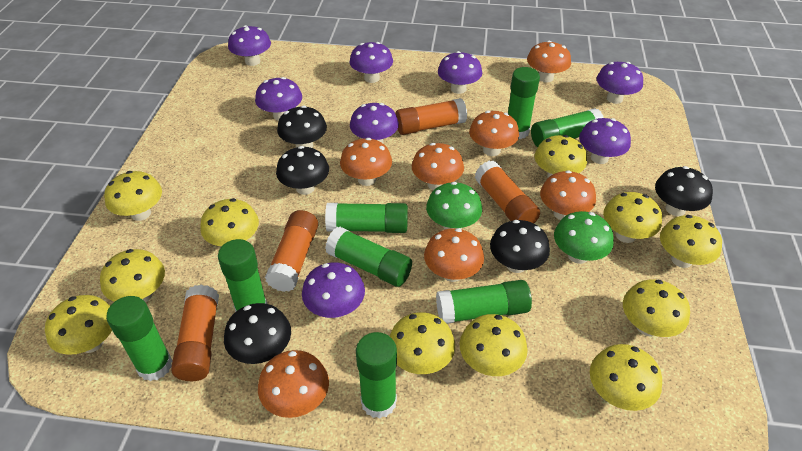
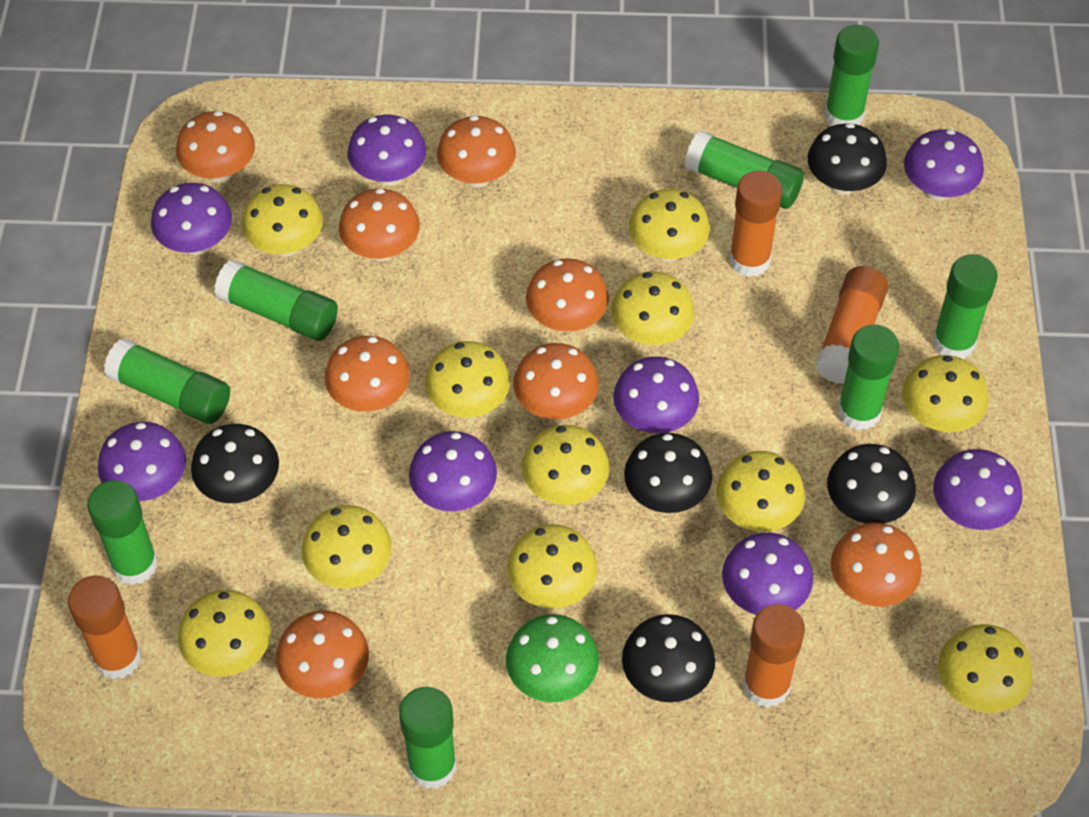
green mushroom: 2 -> 1
orange mushroom: 7 -> 8

